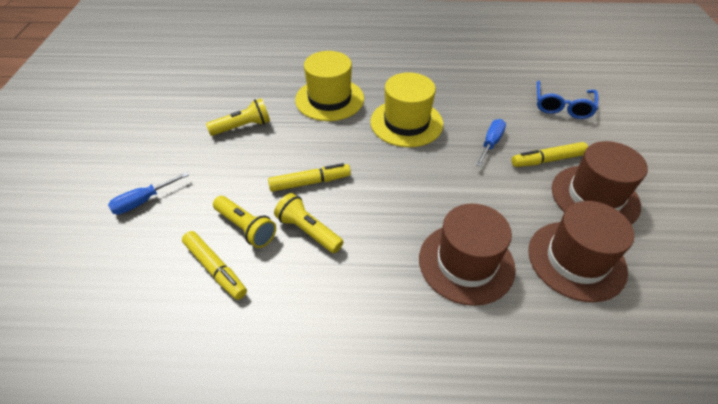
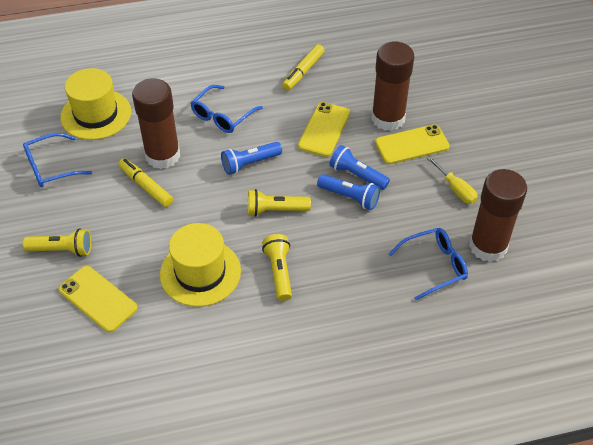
blue flashlight: 0 -> 3
blue glasses: 1 -> 3
blue screwdriver: 2 -> 0
brown glue stick: 0 -> 3
brown hat: 3 -> 0
yellow marker: 3 -> 2
yellow phone: 0 -> 3
yellow screwdriver: 0 -> 1

